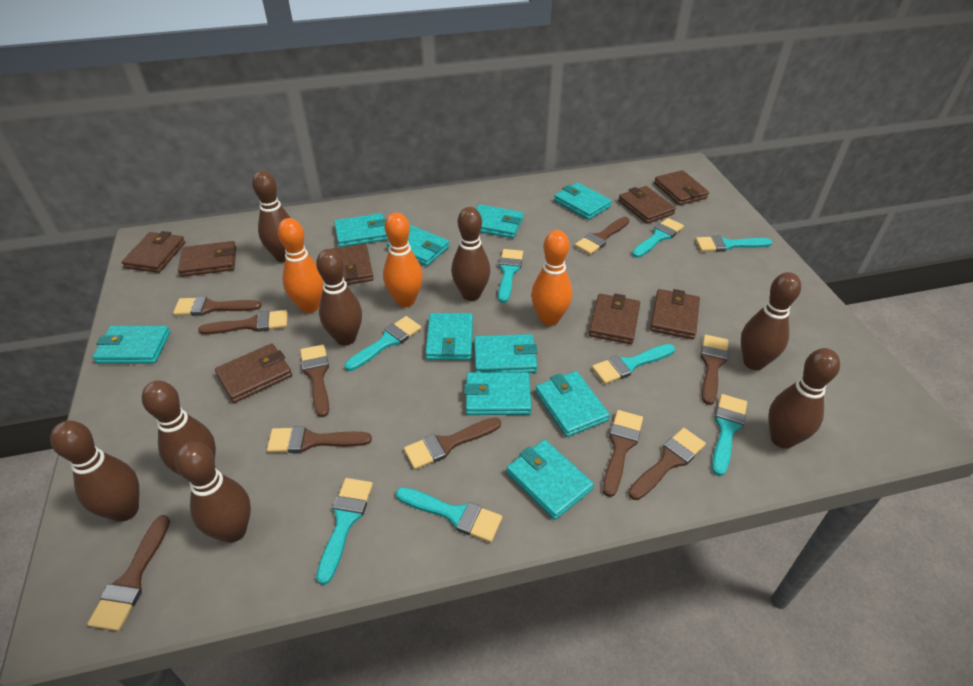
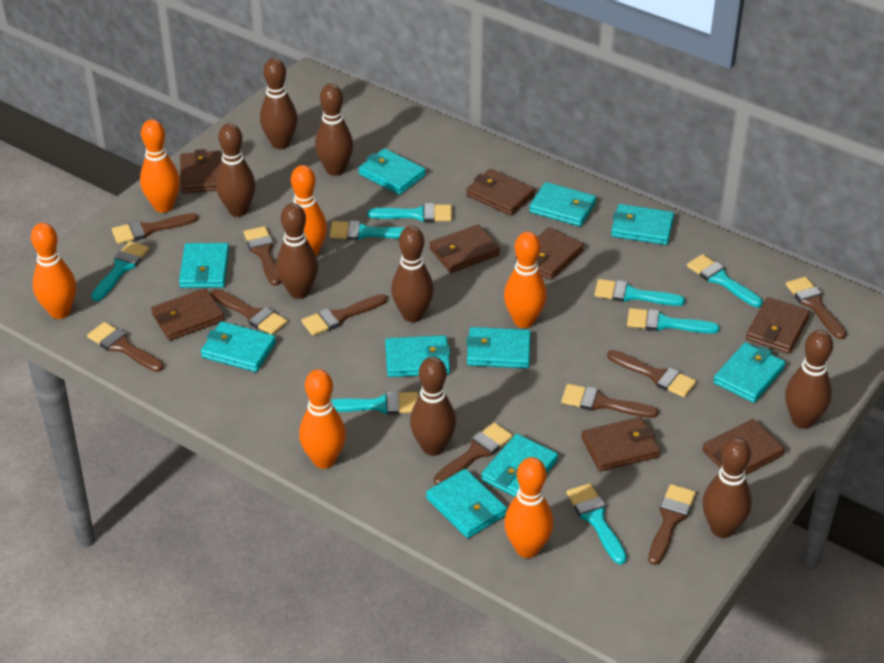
orange bowling pin: 3 -> 6

